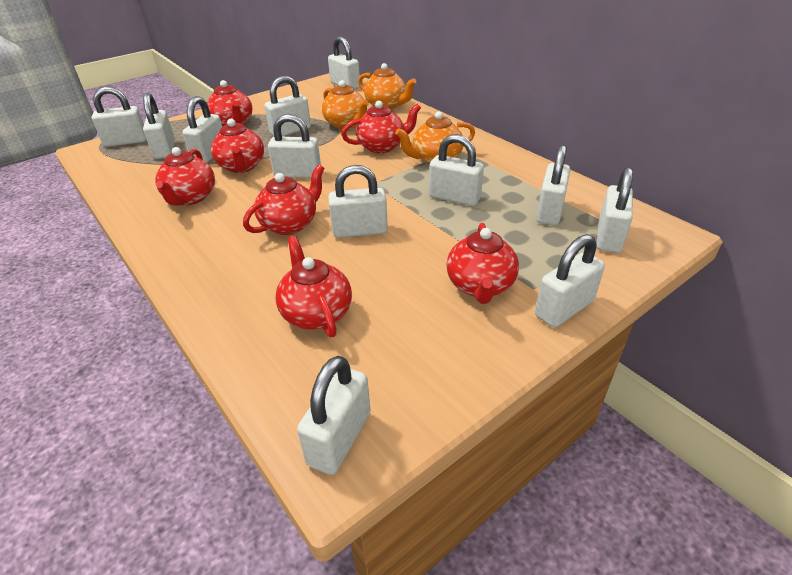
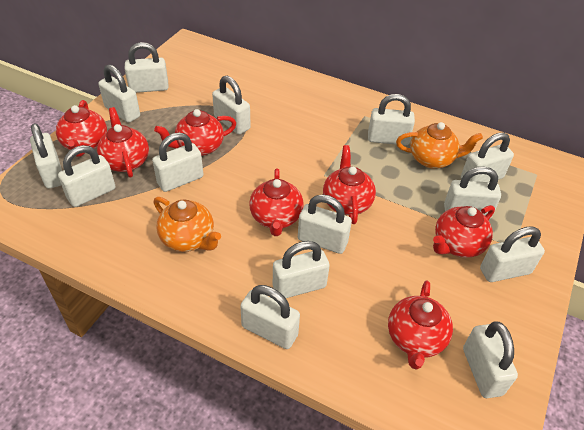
orange teapot: 3 -> 2
white padlock: 12 -> 14

